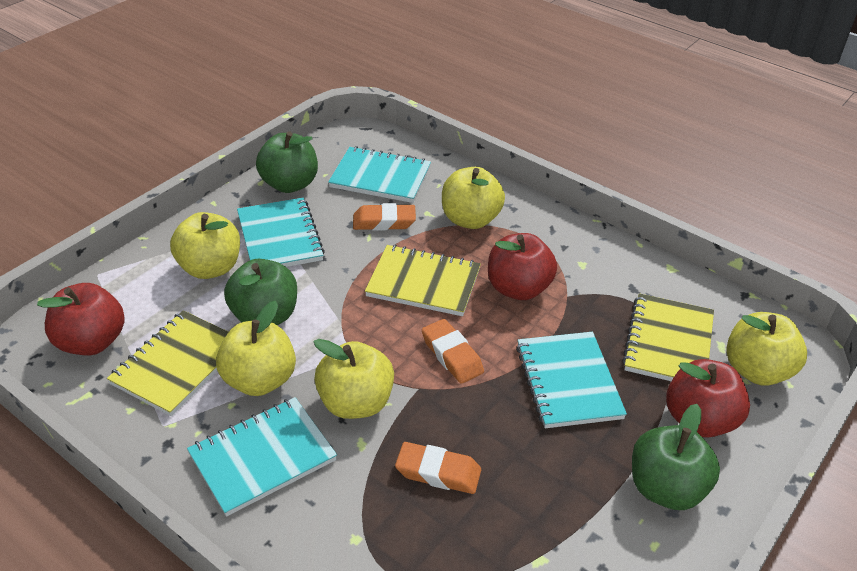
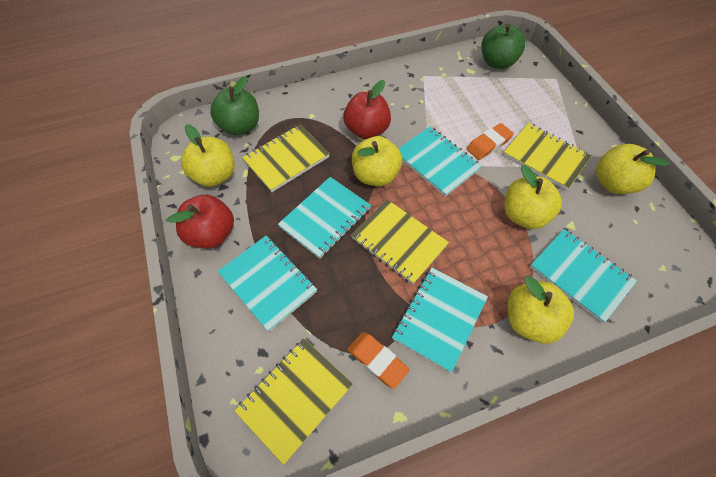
green apple: 3 -> 2
orange eraser: 3 -> 2
red apple: 3 -> 2
turquoise notebook: 4 -> 5
yellow notebook: 3 -> 4

